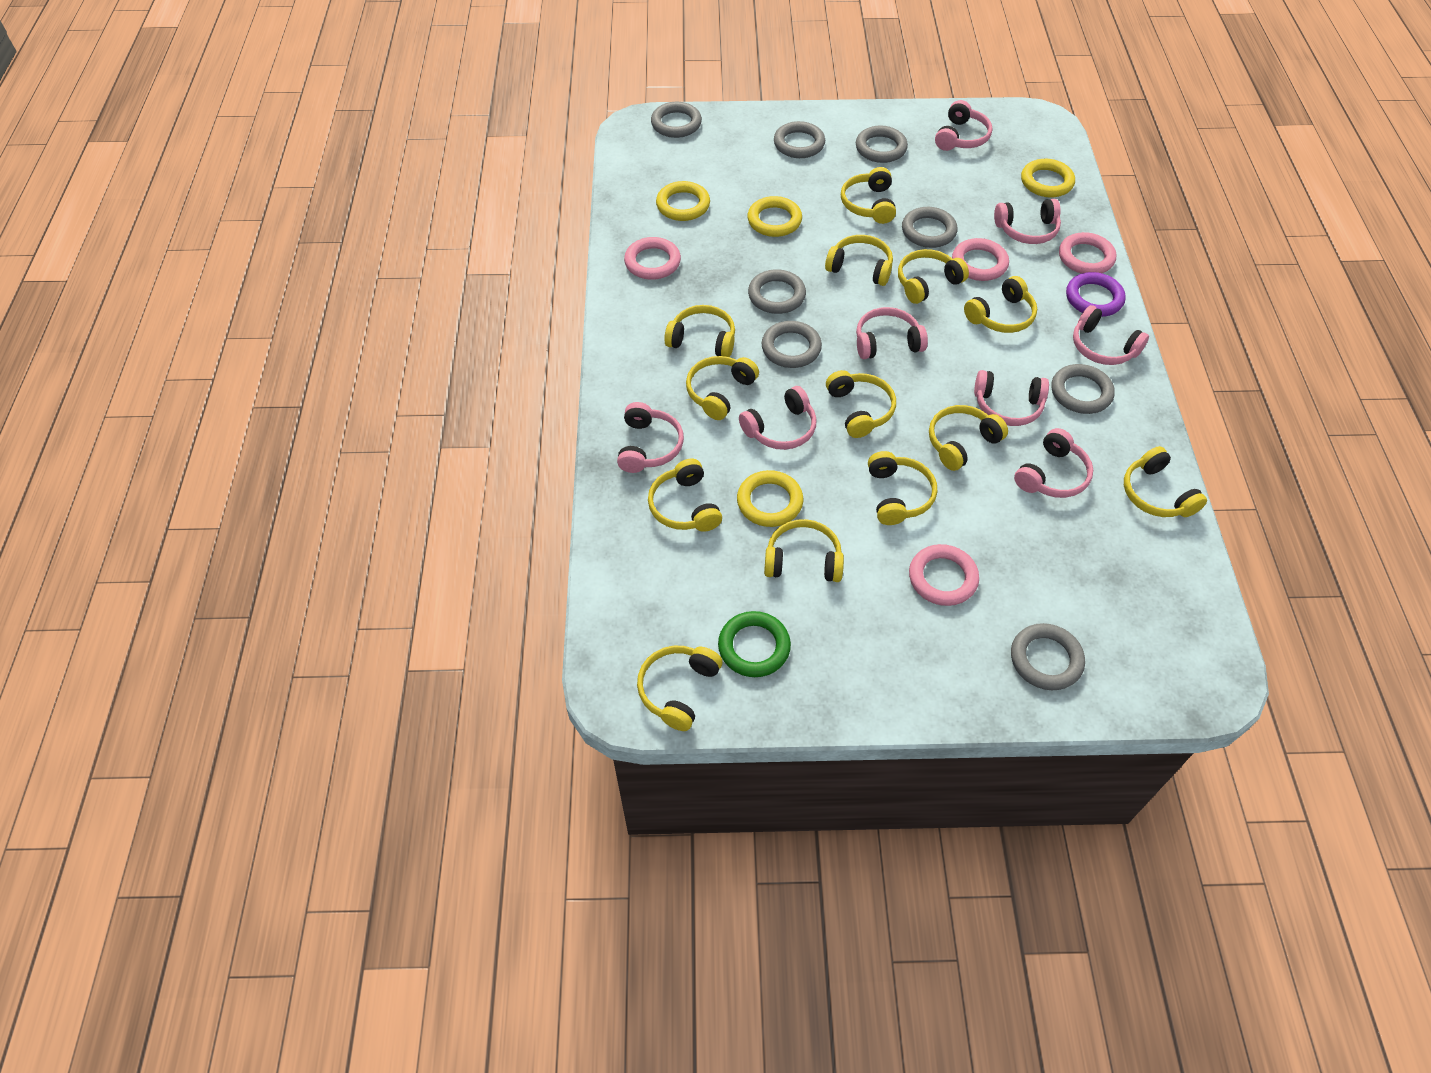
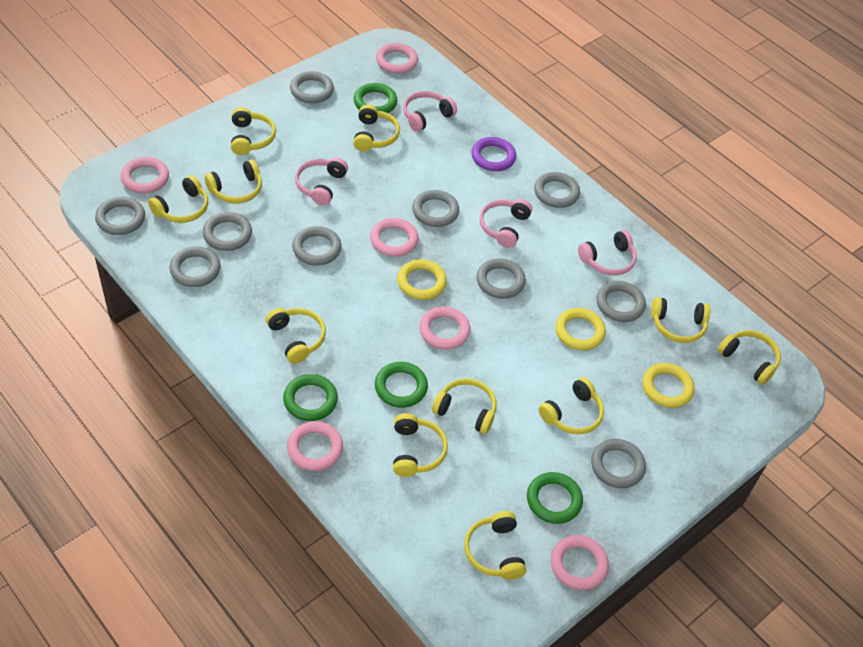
green ring: 1 -> 4
grey ring: 8 -> 10
pink headphones: 8 -> 4
pink ring: 4 -> 6
yellow headphones: 13 -> 11
yellow ring: 4 -> 3

